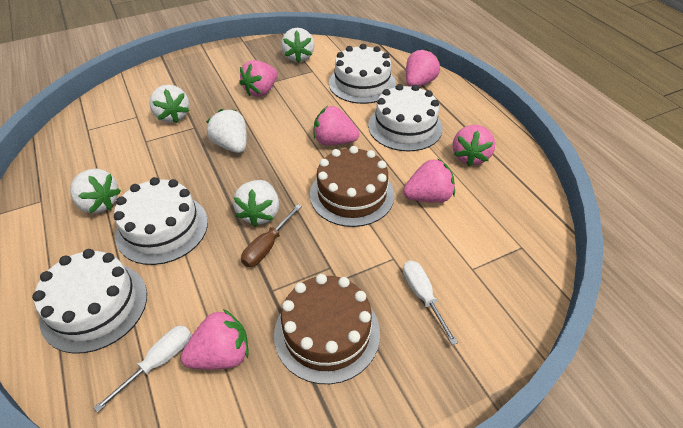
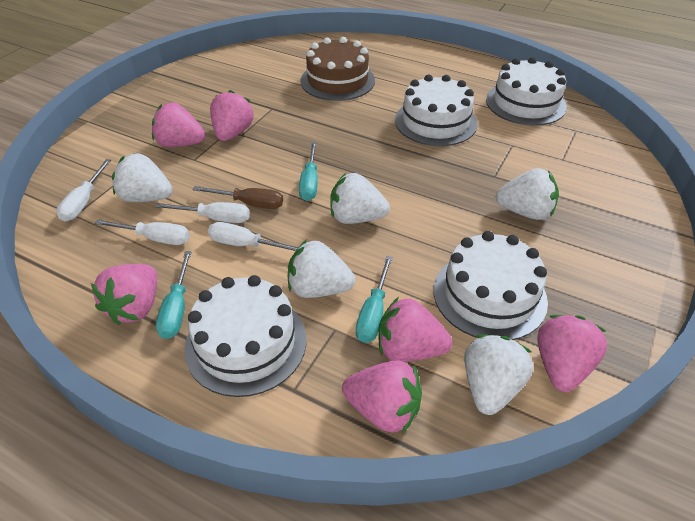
brown cake: 2 -> 1
turquoise screwdriver: 0 -> 3
white screwdriver: 2 -> 4

